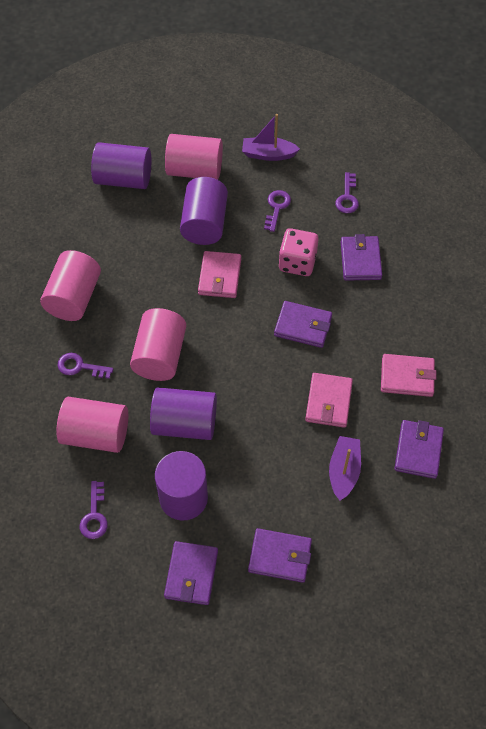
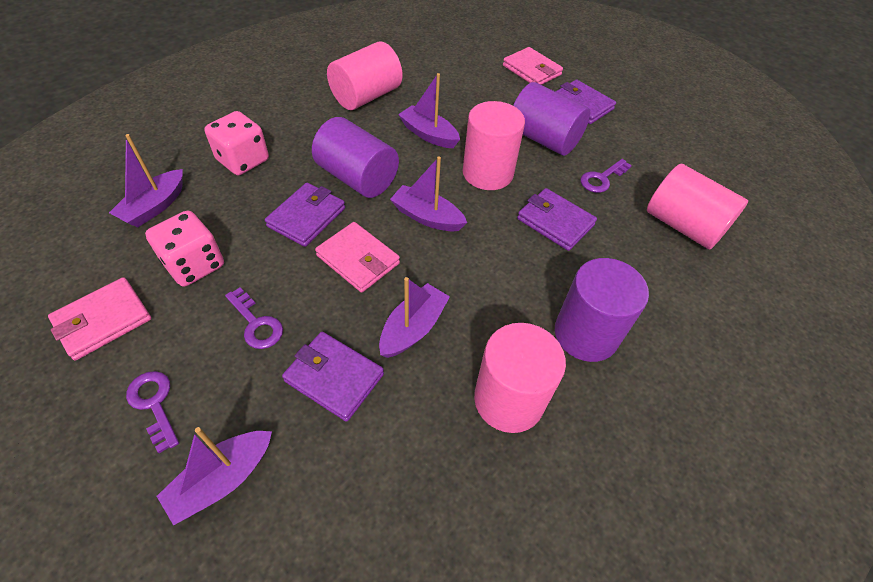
pink dice: 1 -> 2
purple boat: 2 -> 5
purple cylinder: 4 -> 3
purple key: 4 -> 3
purple wallet: 5 -> 4

